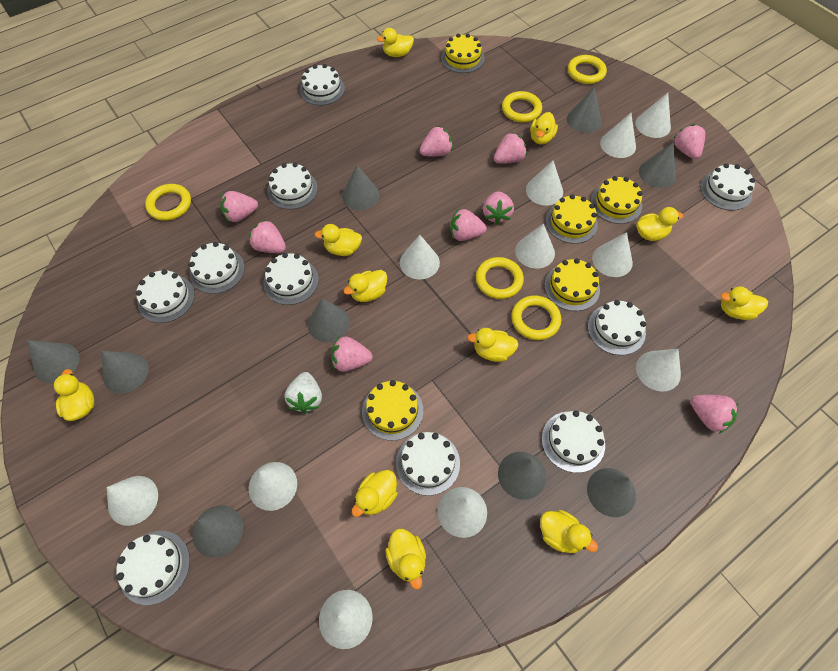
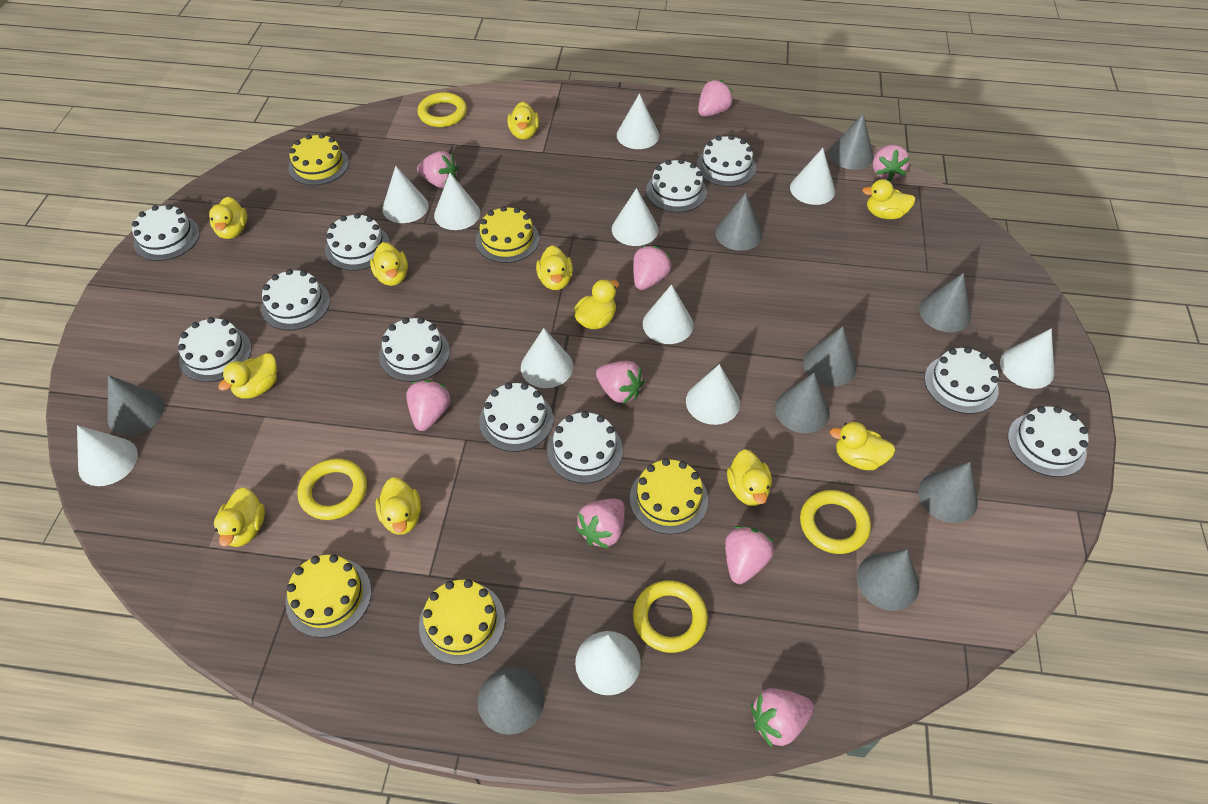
white cake: 10 -> 11
white strawberry: 1 -> 0
yellow ring: 5 -> 4

